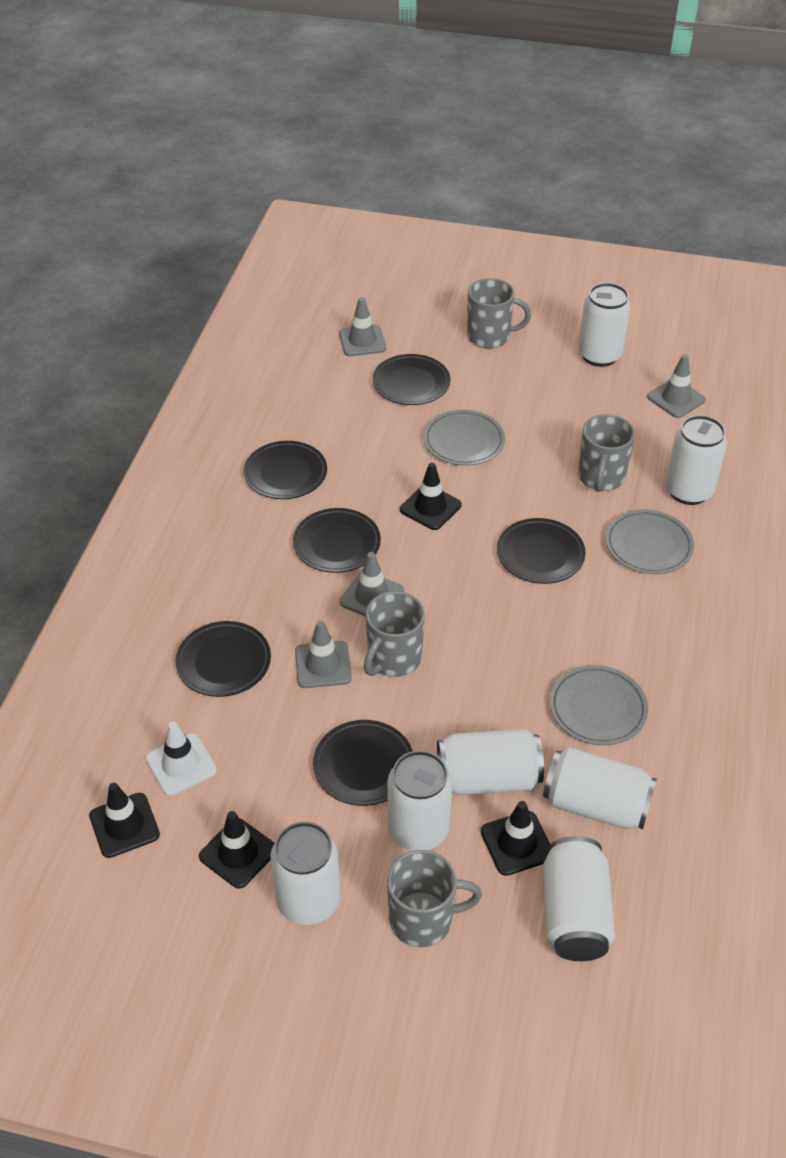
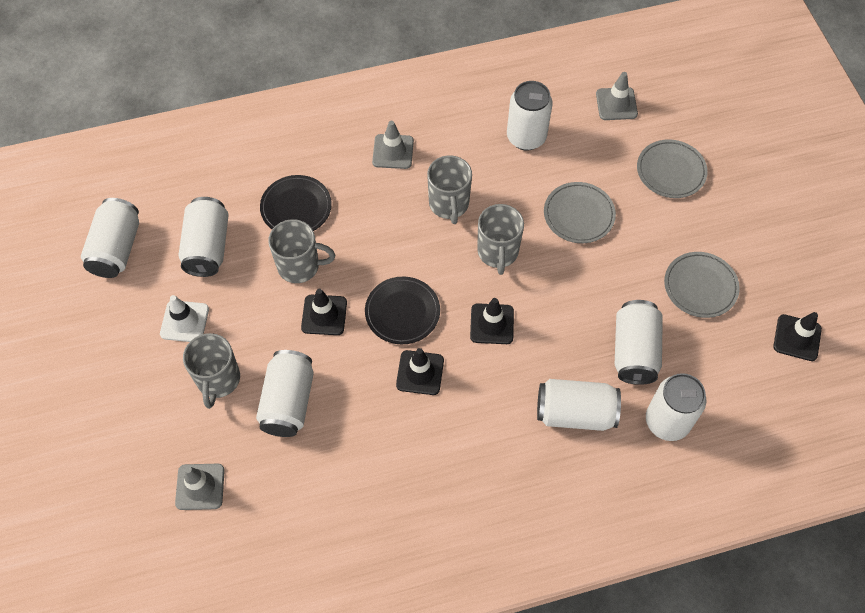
black plate: 6 -> 2
grey traffic cone: 4 -> 3

